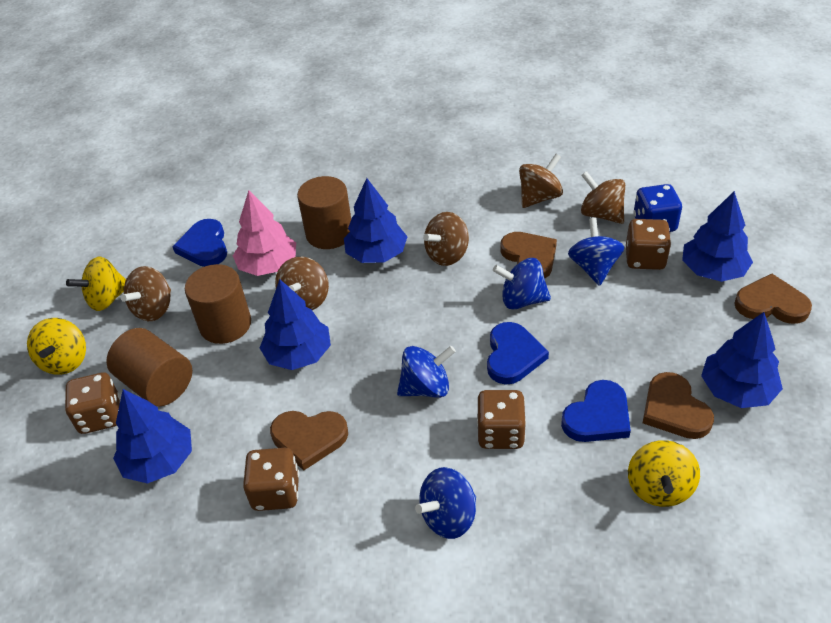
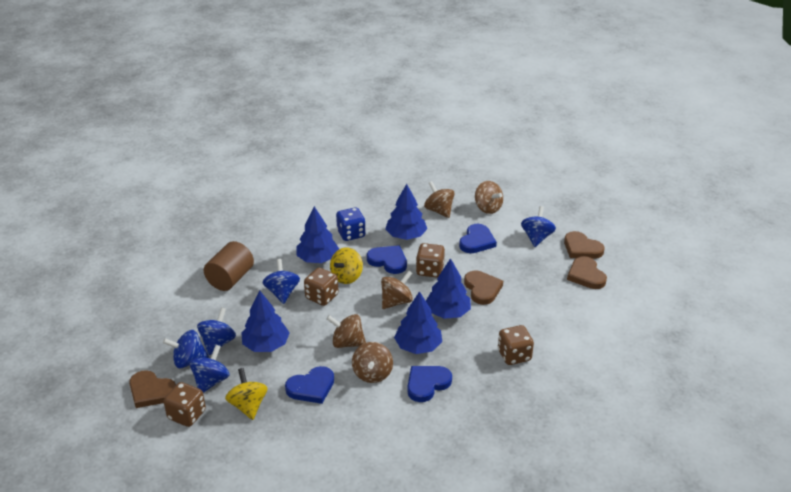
blue heart: 3 -> 4
blue spinning top: 4 -> 5
brown cylinder: 3 -> 1
pink tree: 1 -> 0
yellow spinning top: 3 -> 2

